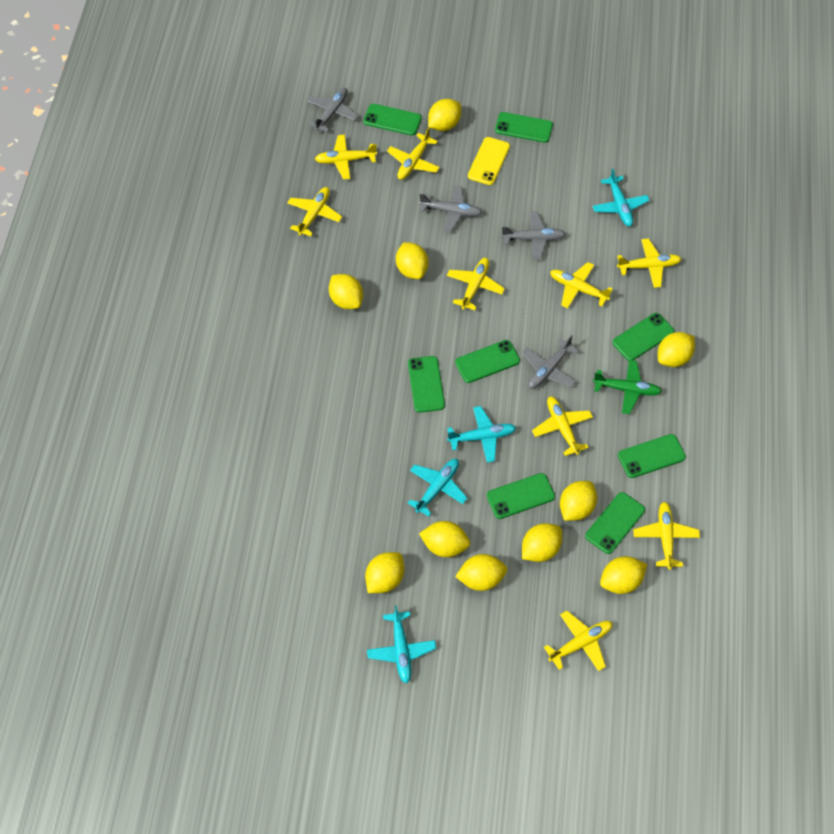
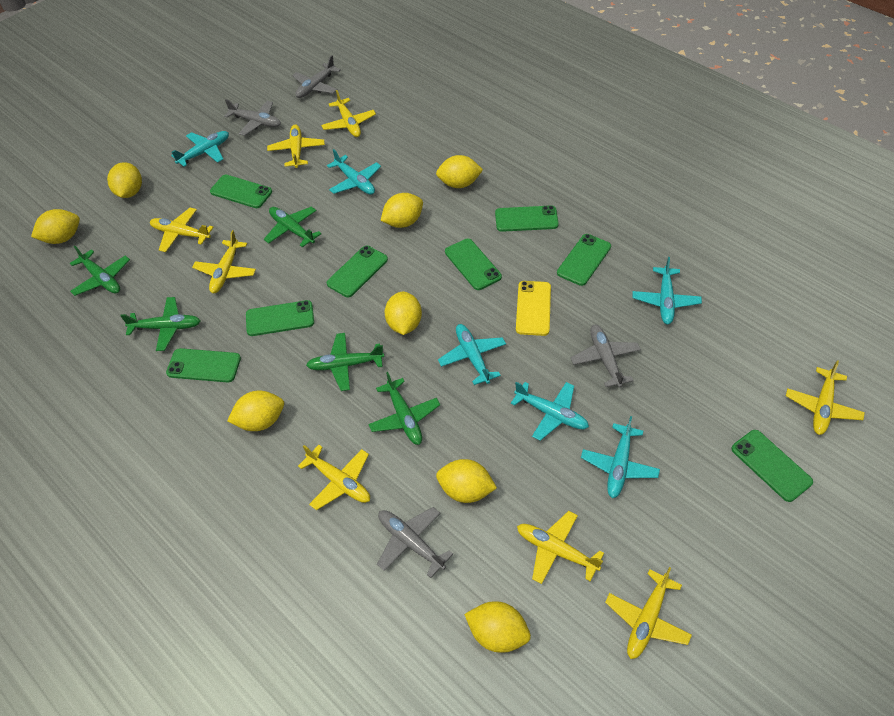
green plane: 1 -> 5
turquoise plane: 4 -> 6
yellow lemon: 10 -> 8
yellow plane: 9 -> 8

